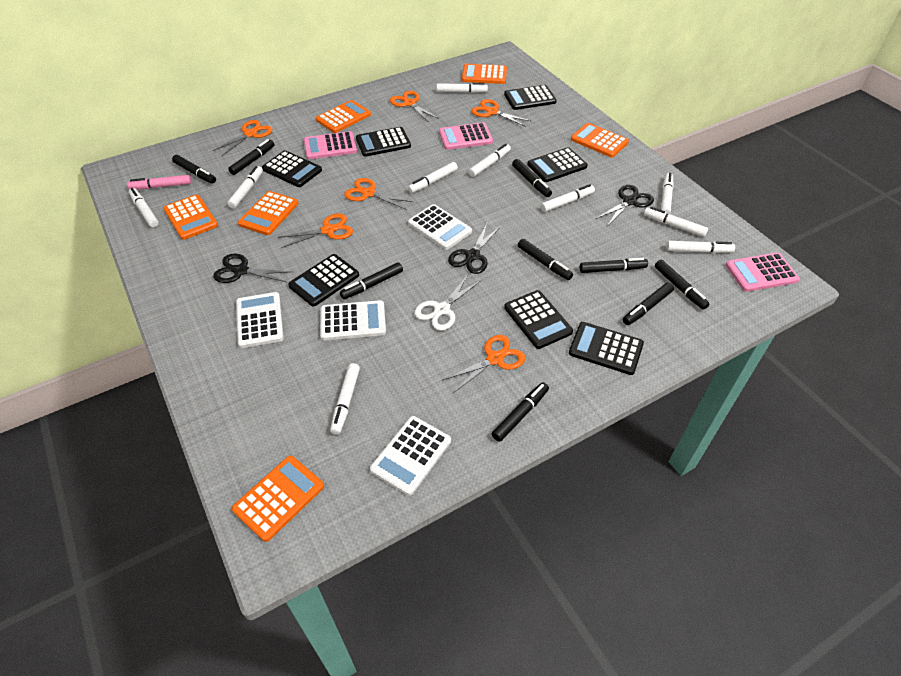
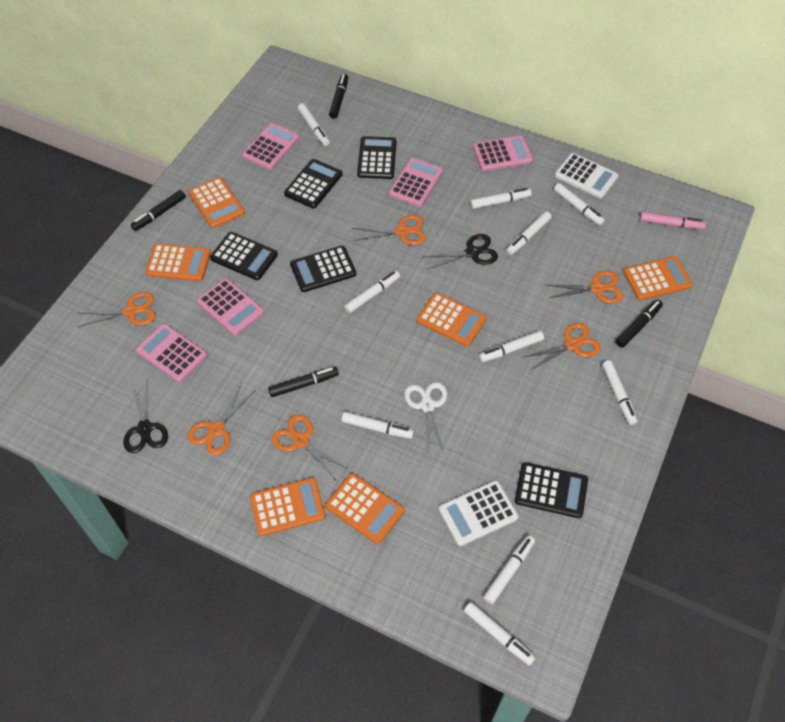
black calculator: 7 -> 5
black marker: 9 -> 4
black scissors: 3 -> 2
pink calculator: 3 -> 5
white calculator: 4 -> 2

